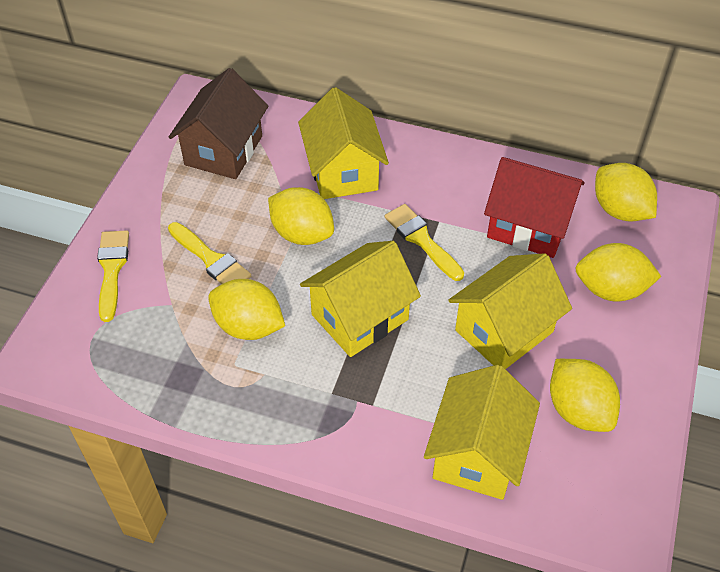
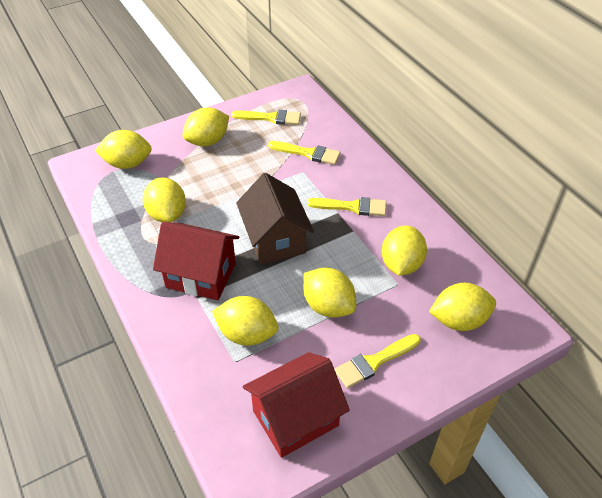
red house: 1 -> 2
yellow brush: 3 -> 4
yellow house: 4 -> 0
yellow lemon: 5 -> 7

